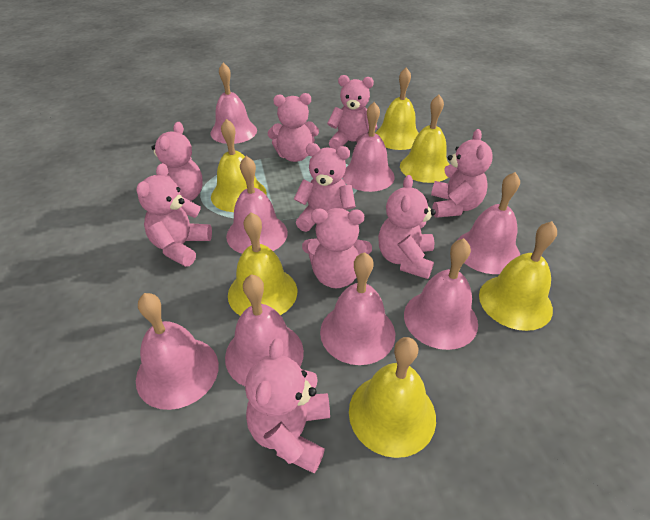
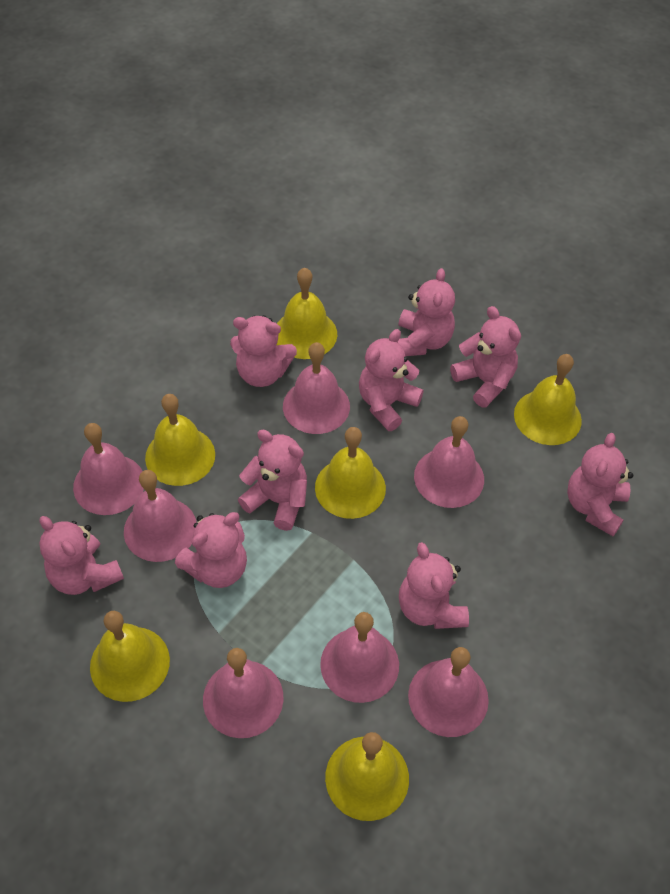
pink bell: 8 -> 7

